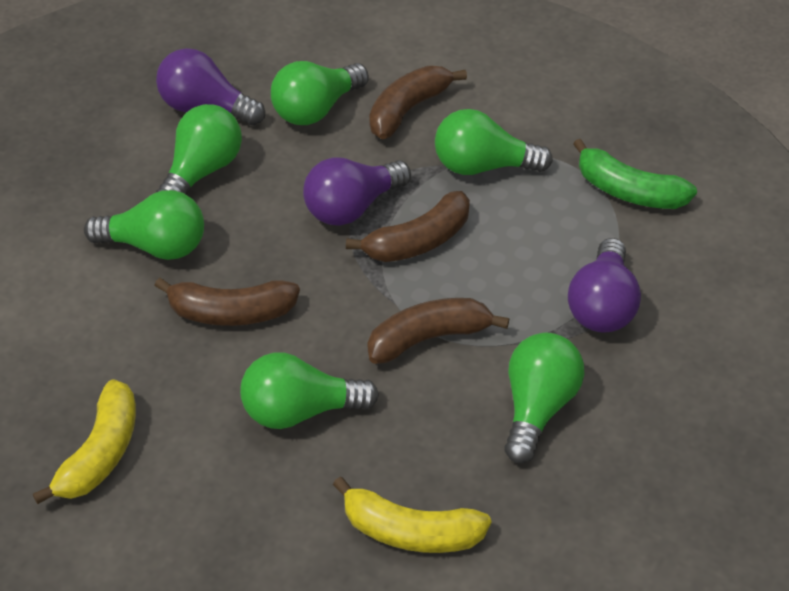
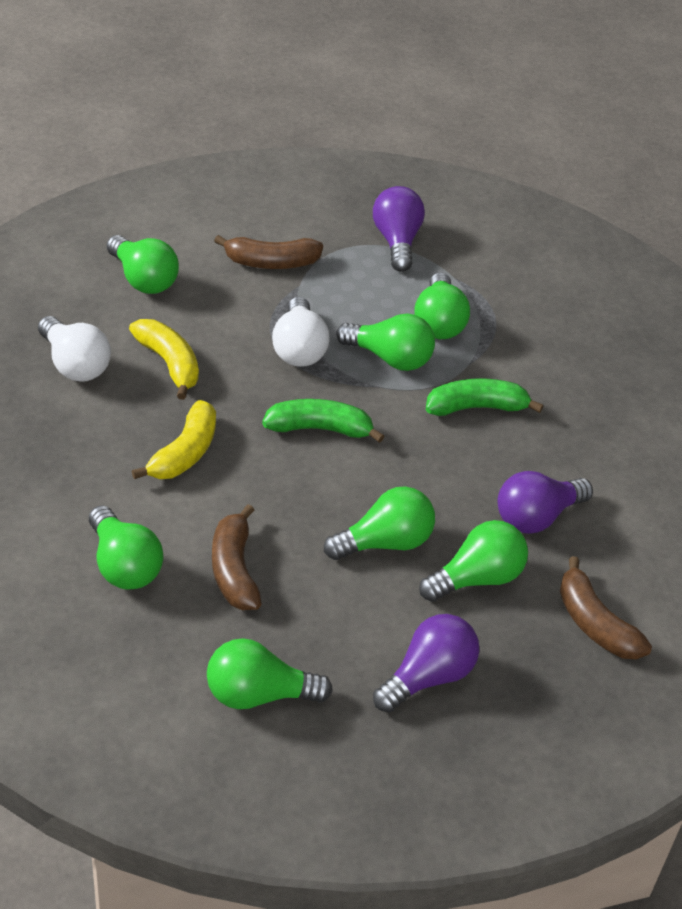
brown banana: 4 -> 3
green banana: 1 -> 2
green light bulb: 6 -> 7
white light bulb: 0 -> 2

